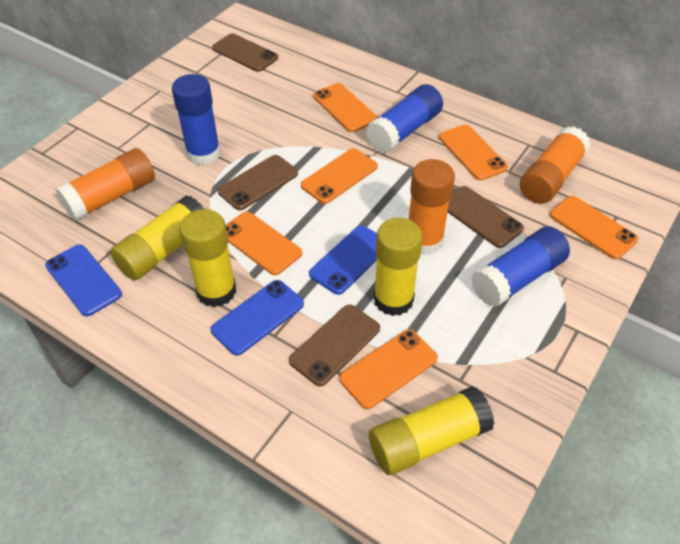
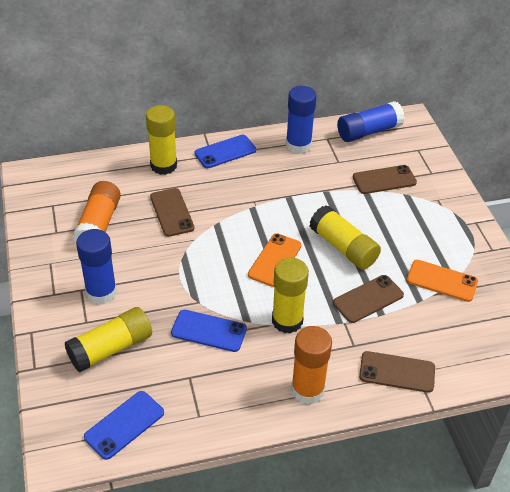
orange glue stick: 3 -> 2
orange phone: 6 -> 2

